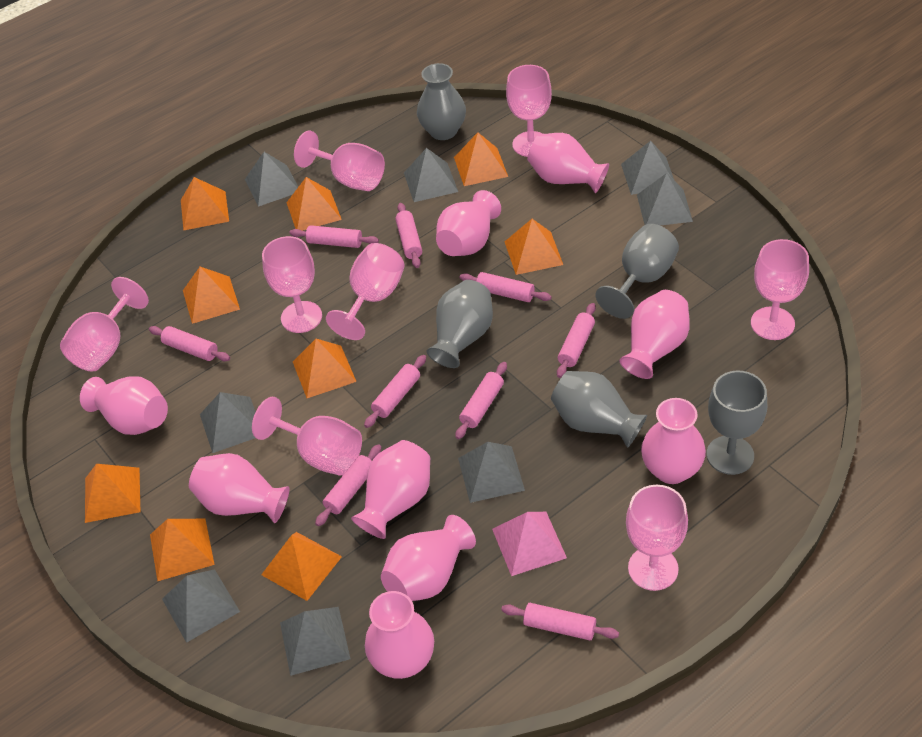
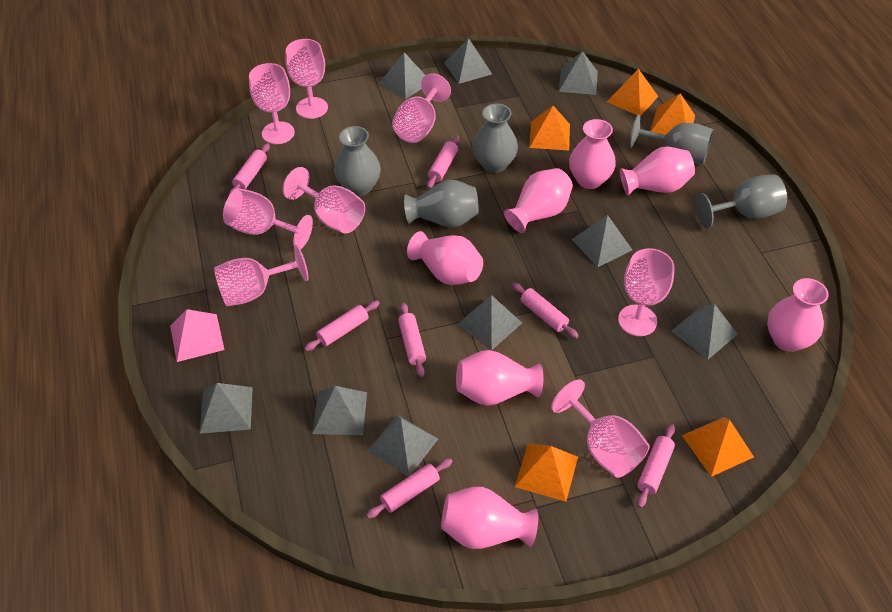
grey pyramid: 8 -> 9
orange pyramid: 9 -> 5
pink rolling pin: 9 -> 7
pink vase: 9 -> 7

